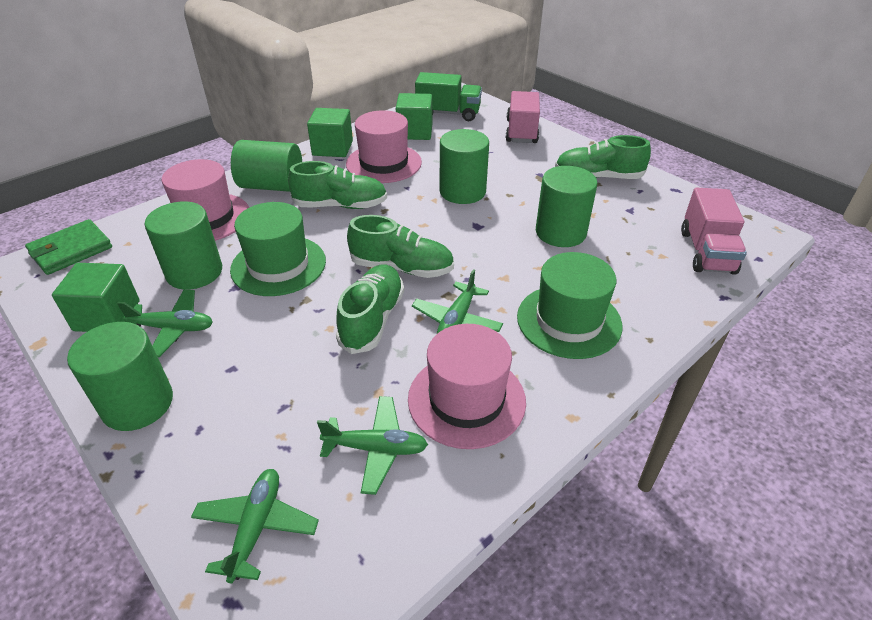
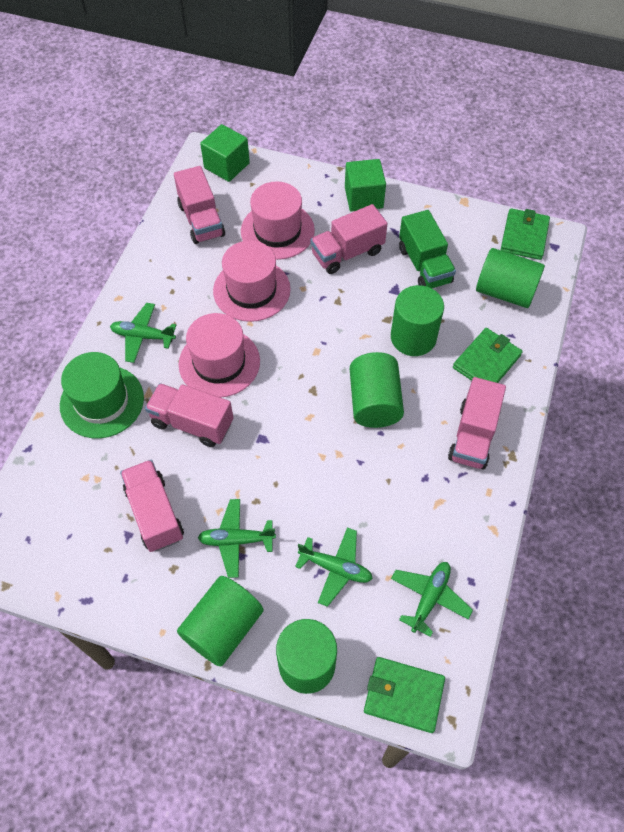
green cube: 3 -> 2
green hat: 2 -> 1
green shoe: 4 -> 0
green wallet: 1 -> 3
pink truck: 2 -> 5

